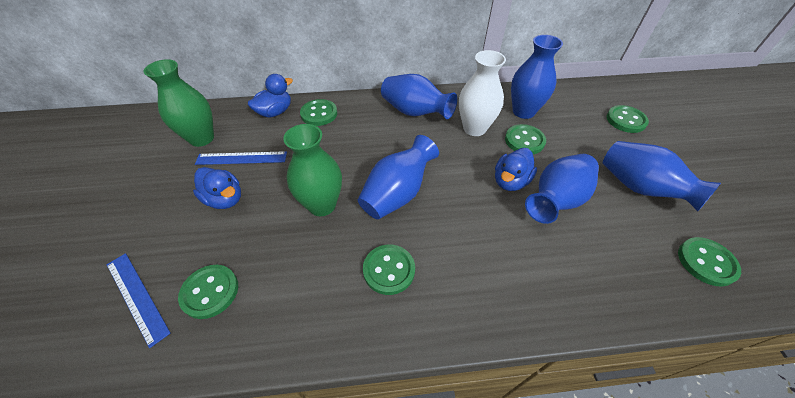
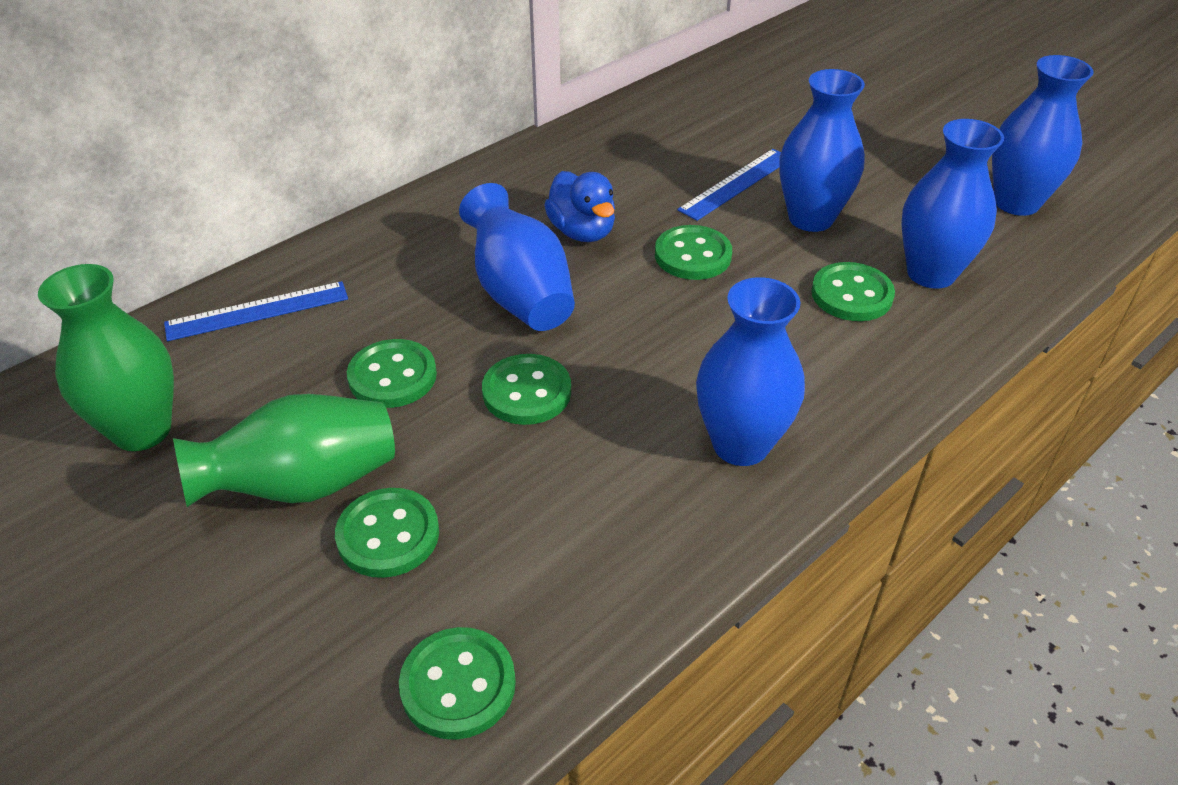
blue duck: 3 -> 1
white vase: 1 -> 0

